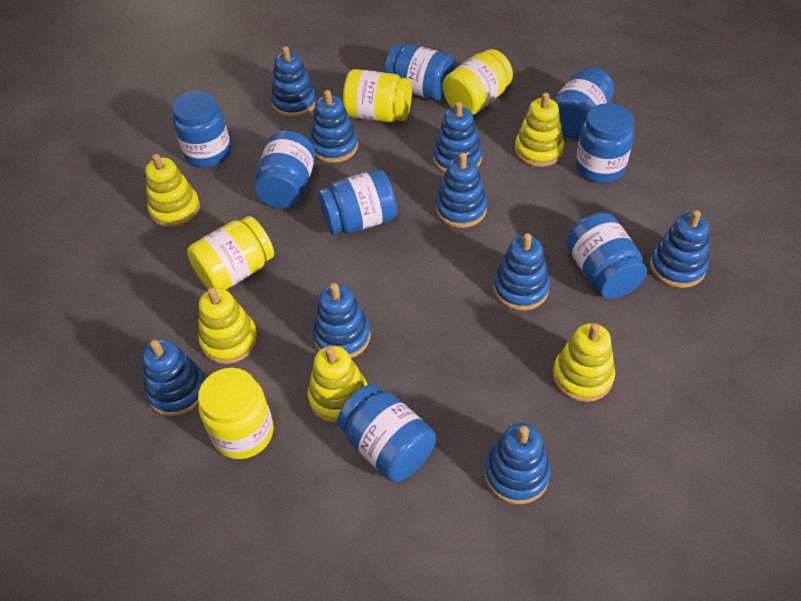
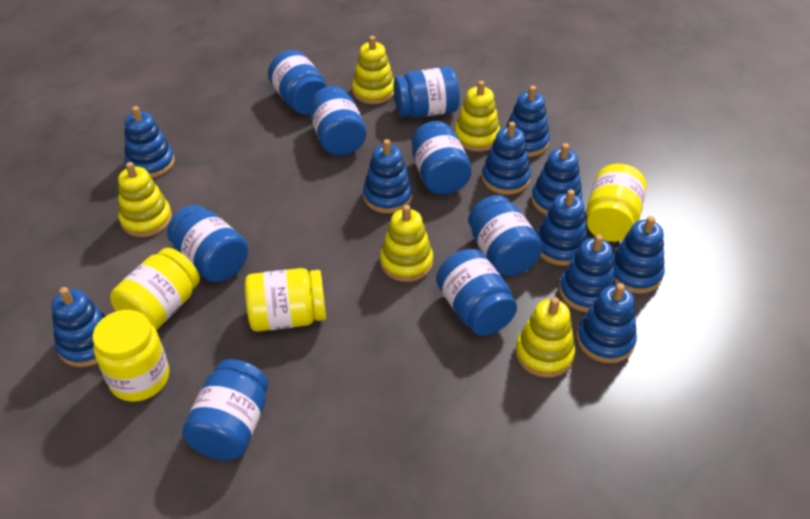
blue stacking toy: 9 -> 10

